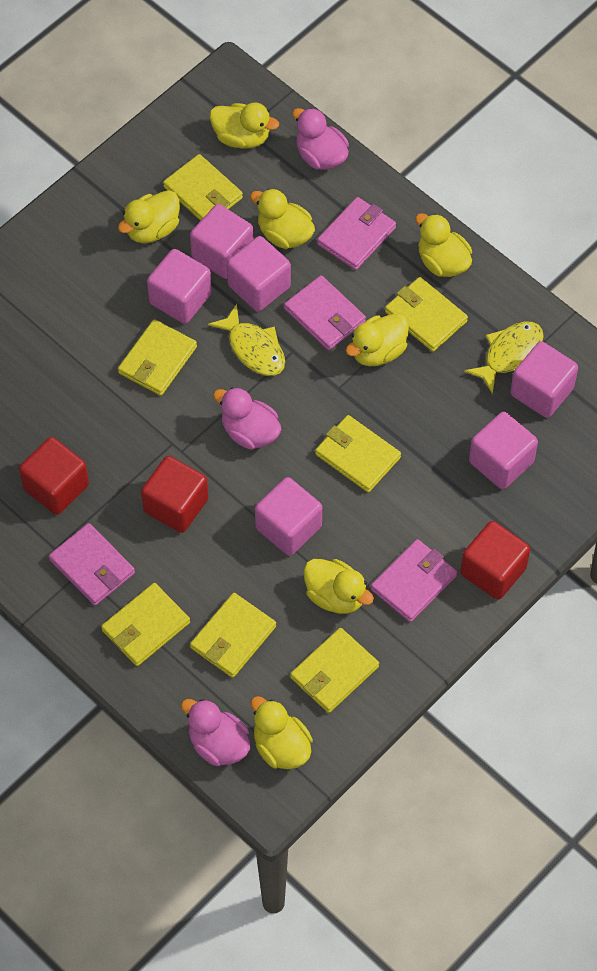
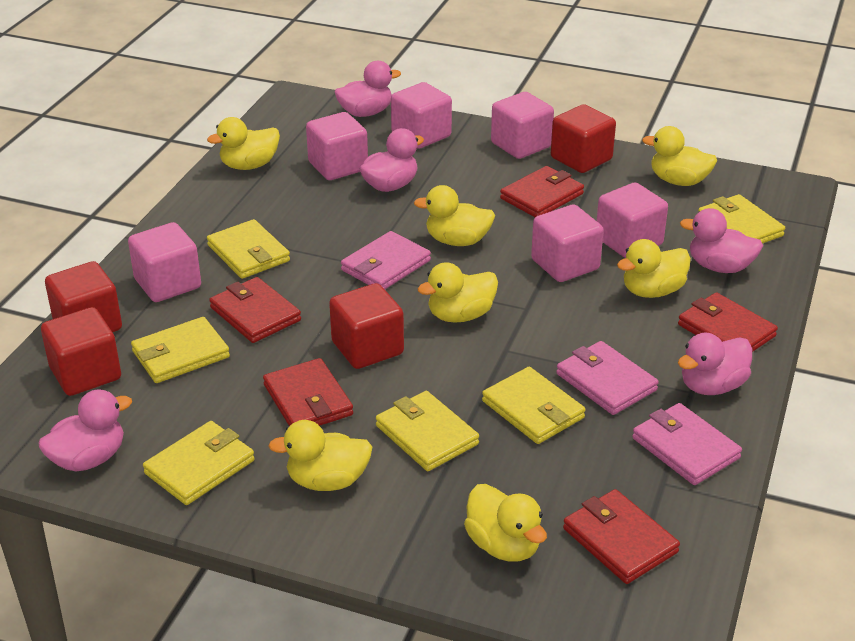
pink duck: 3 -> 5
pink wallet: 4 -> 3
red cube: 3 -> 4
red wallet: 0 -> 5
yellow fish: 2 -> 0
yellow wallet: 7 -> 6

